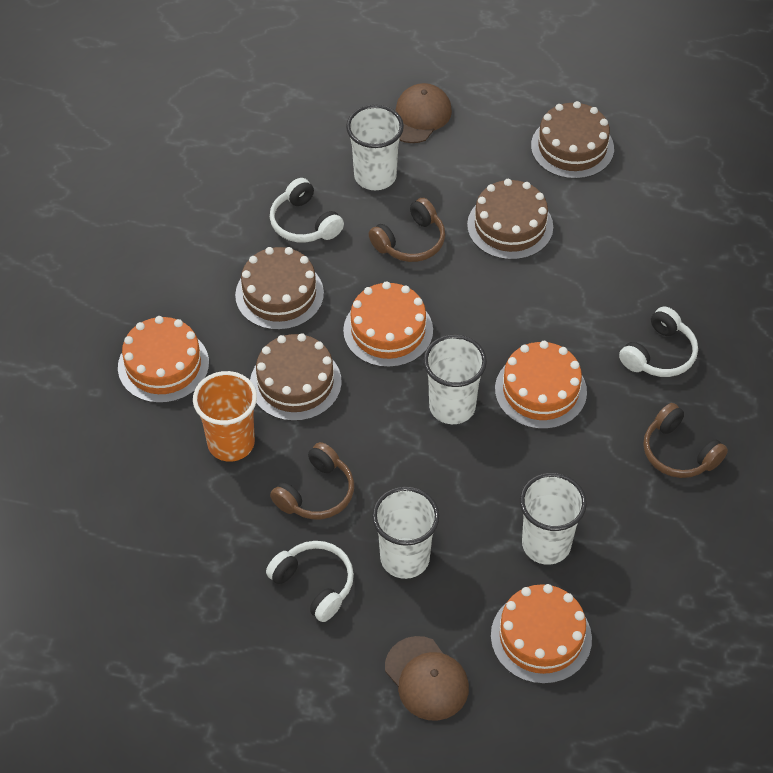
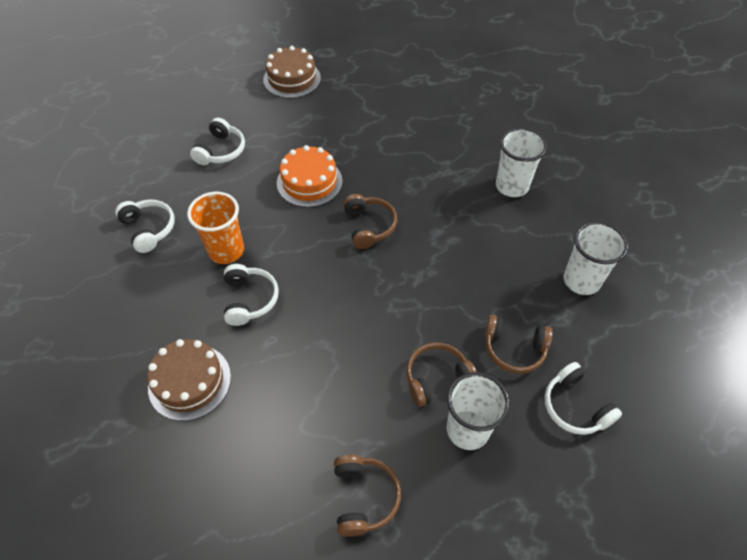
brown cake: 4 -> 2
brown cap: 2 -> 0
brown headphones: 3 -> 4
orange cake: 4 -> 1
white cup: 4 -> 3
white headphones: 3 -> 4

